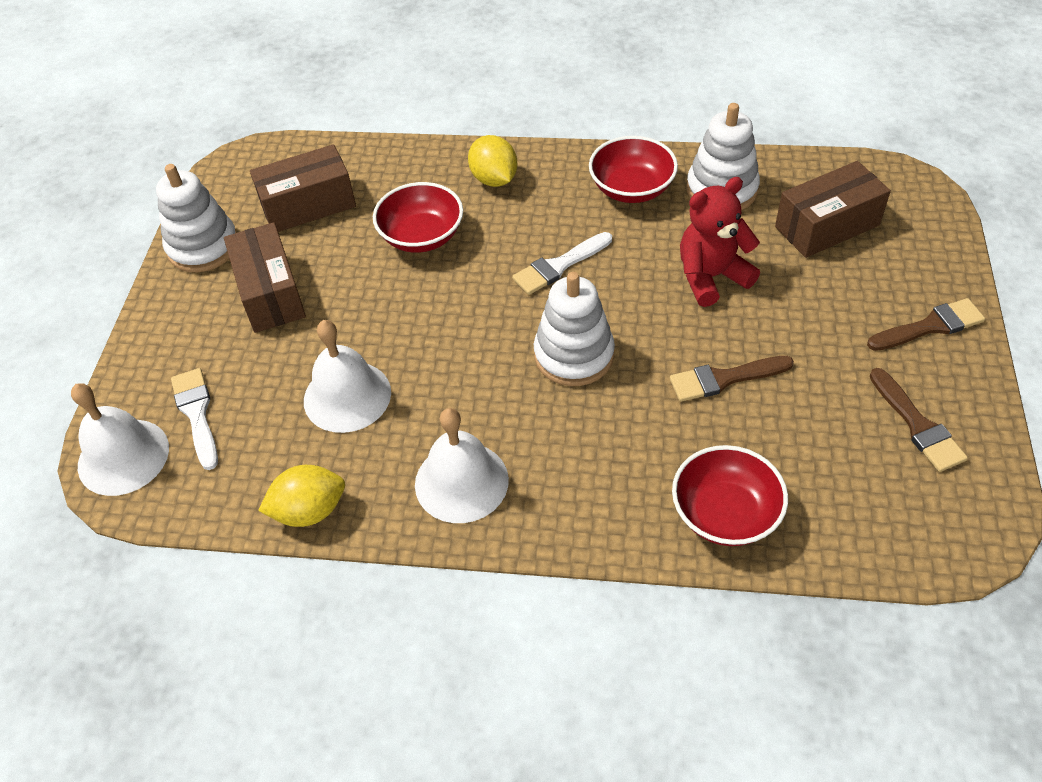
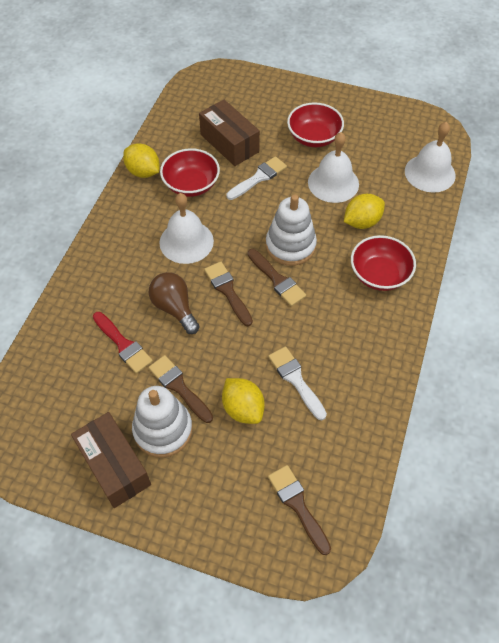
brown box: 3 -> 2
brown brush: 3 -> 4
brown light bulb: 0 -> 1
red brush: 0 -> 1
red teddy bear: 1 -> 0
white stacking toy: 3 -> 2
yellow lemon: 2 -> 3

